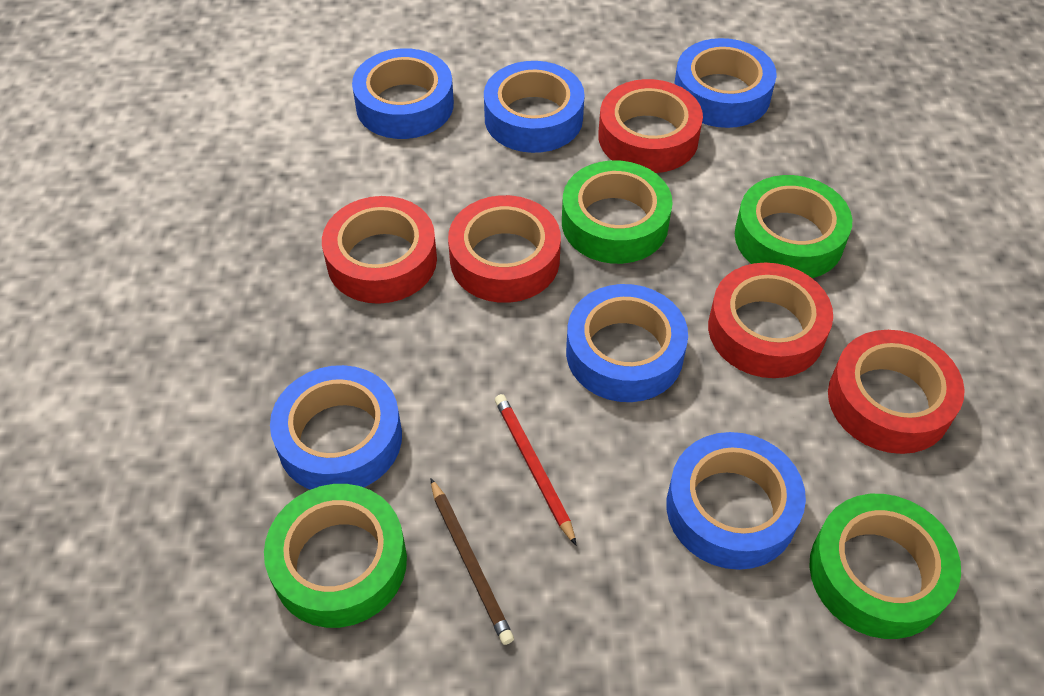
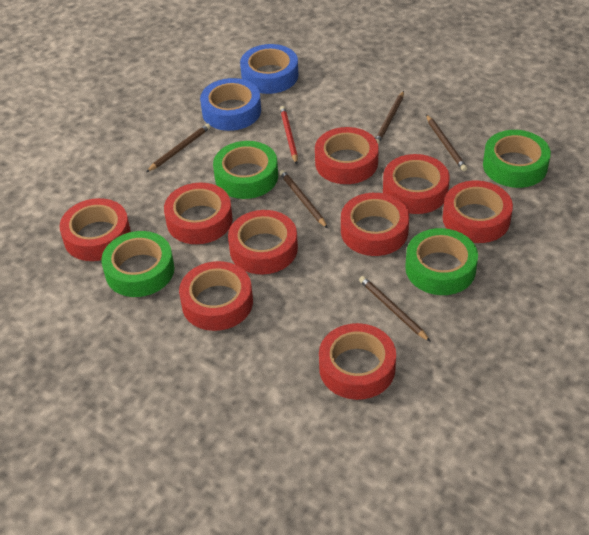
blue tape: 6 -> 2
brown pencil: 1 -> 5
red tape: 5 -> 9

